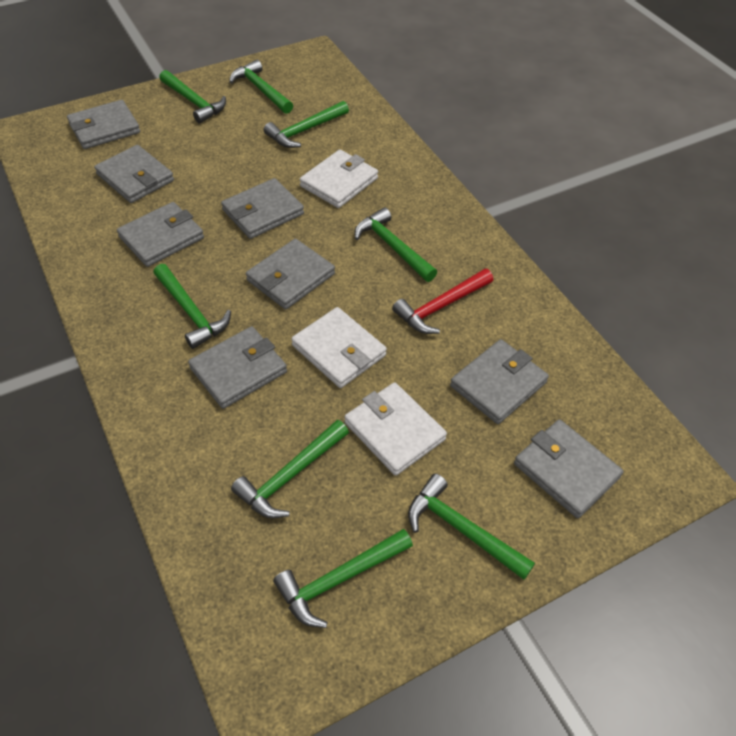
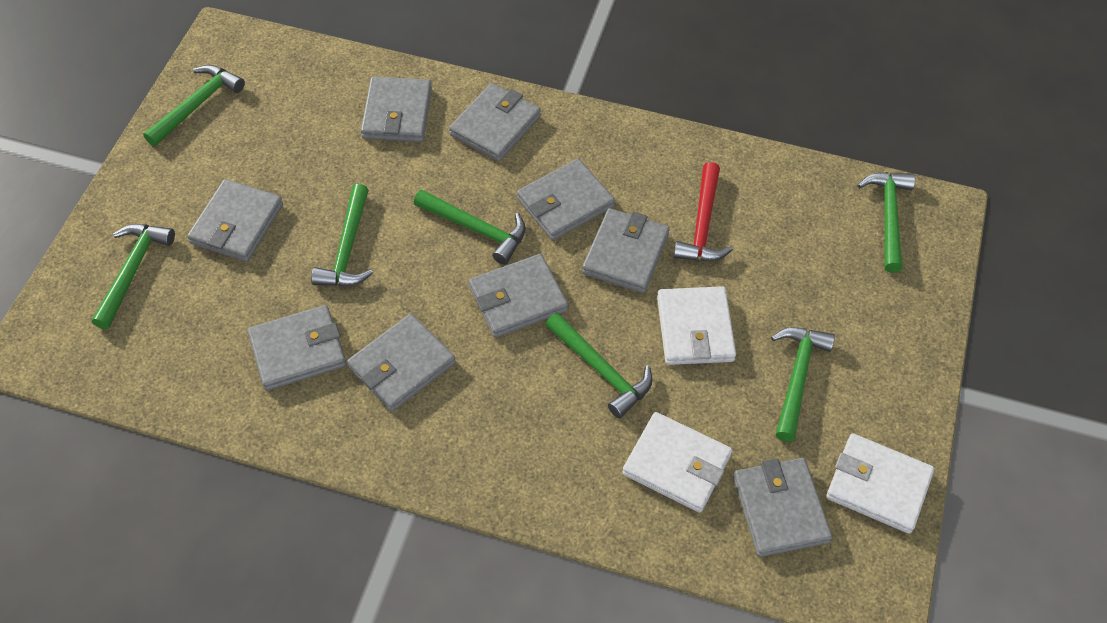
green hammer: 8 -> 7
grey wallet: 8 -> 9

